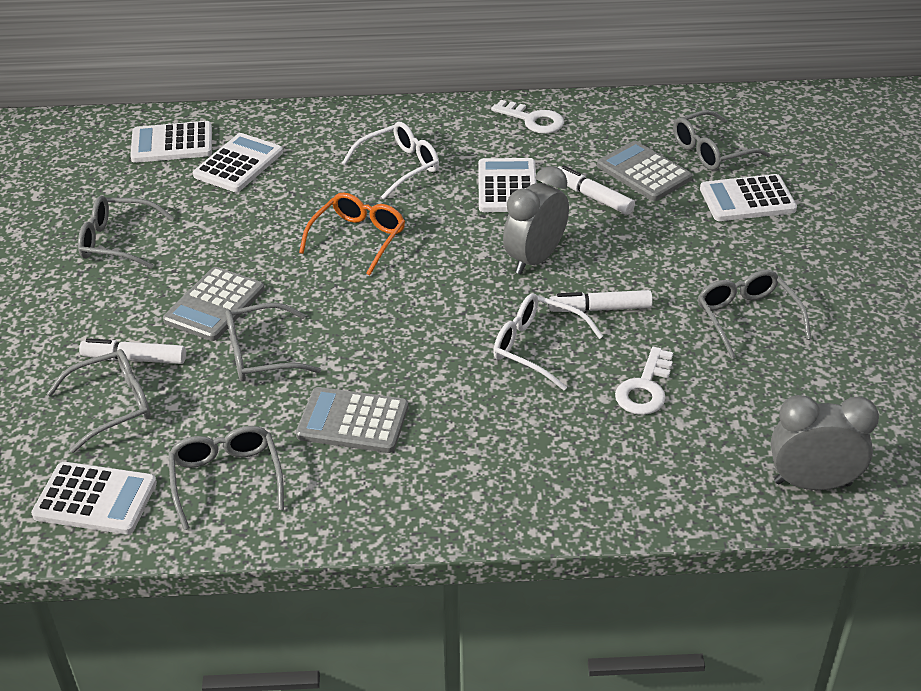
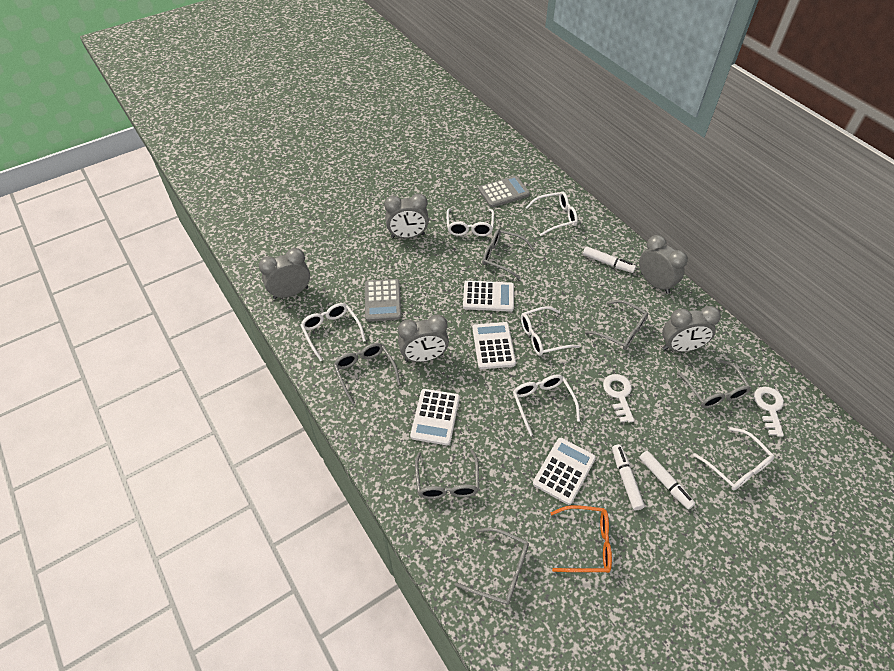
grey calculator: 3 -> 2
grey clock: 2 -> 5
white calculator: 5 -> 4
white glasses: 2 -> 6

